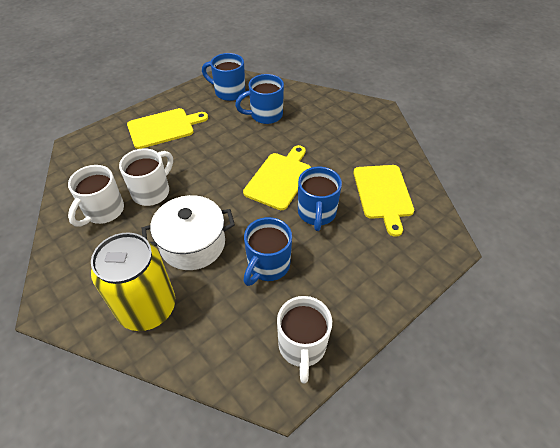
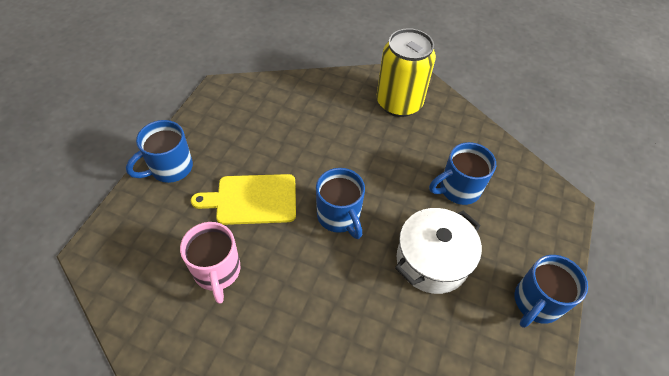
pink mug: 0 -> 1
white mug: 3 -> 0
yellow cutting board: 3 -> 1

